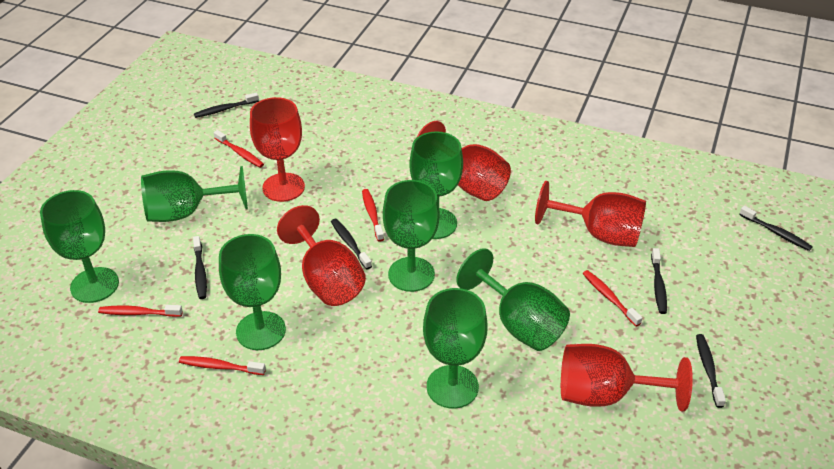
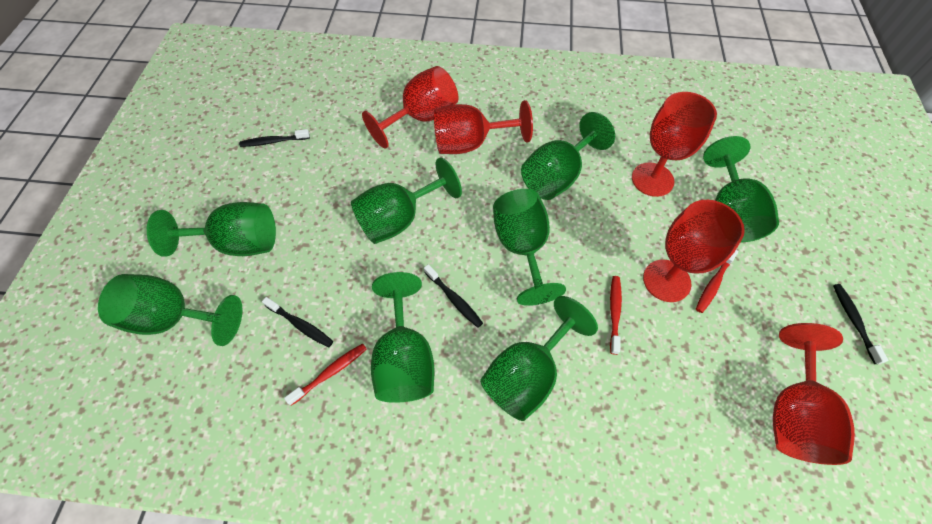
black toothbrush: 6 -> 4
green goblet: 7 -> 8
red toothbrush: 5 -> 3

